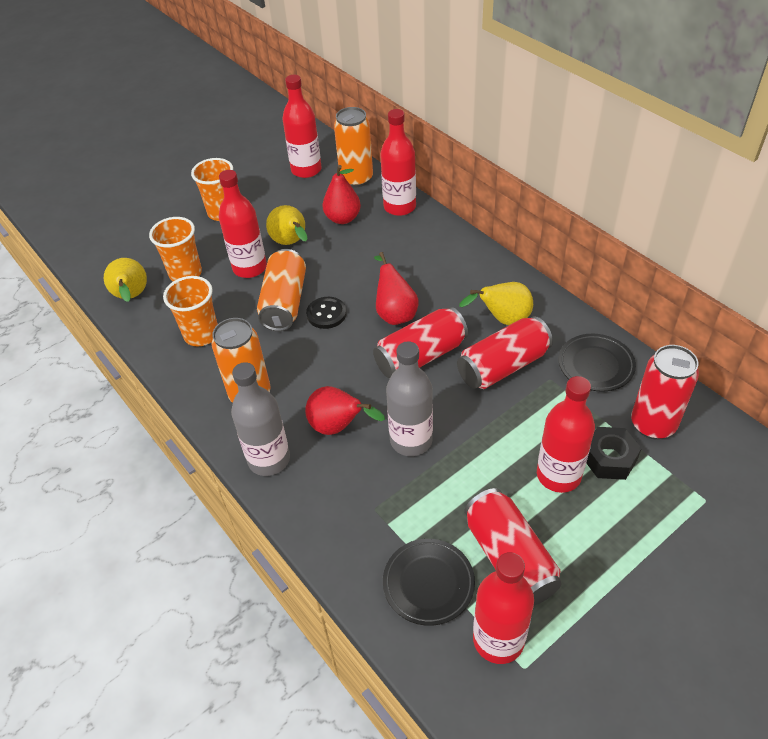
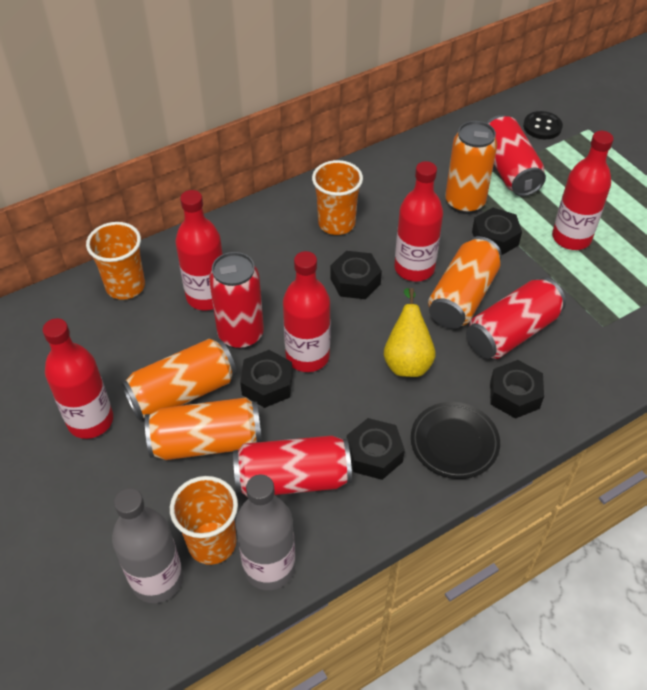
black nut: 1 -> 5
black plate: 2 -> 1
orange can: 3 -> 4
red pear: 3 -> 0
yellow pear: 3 -> 1

